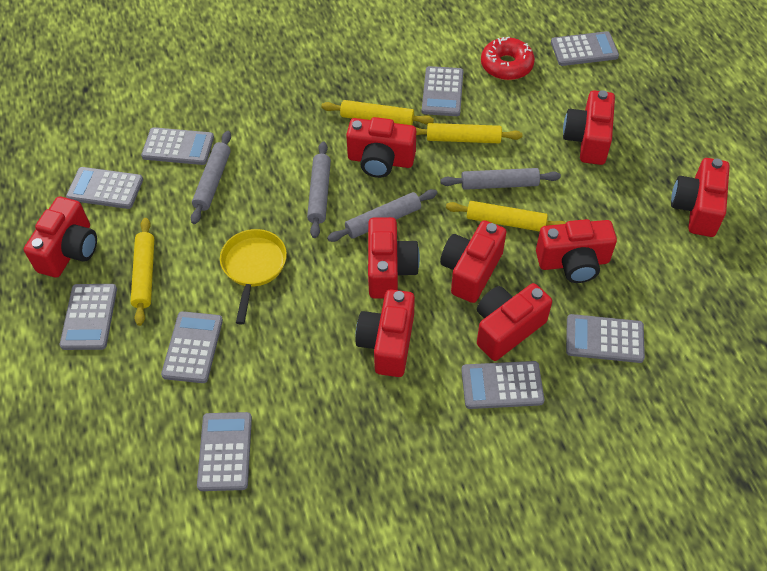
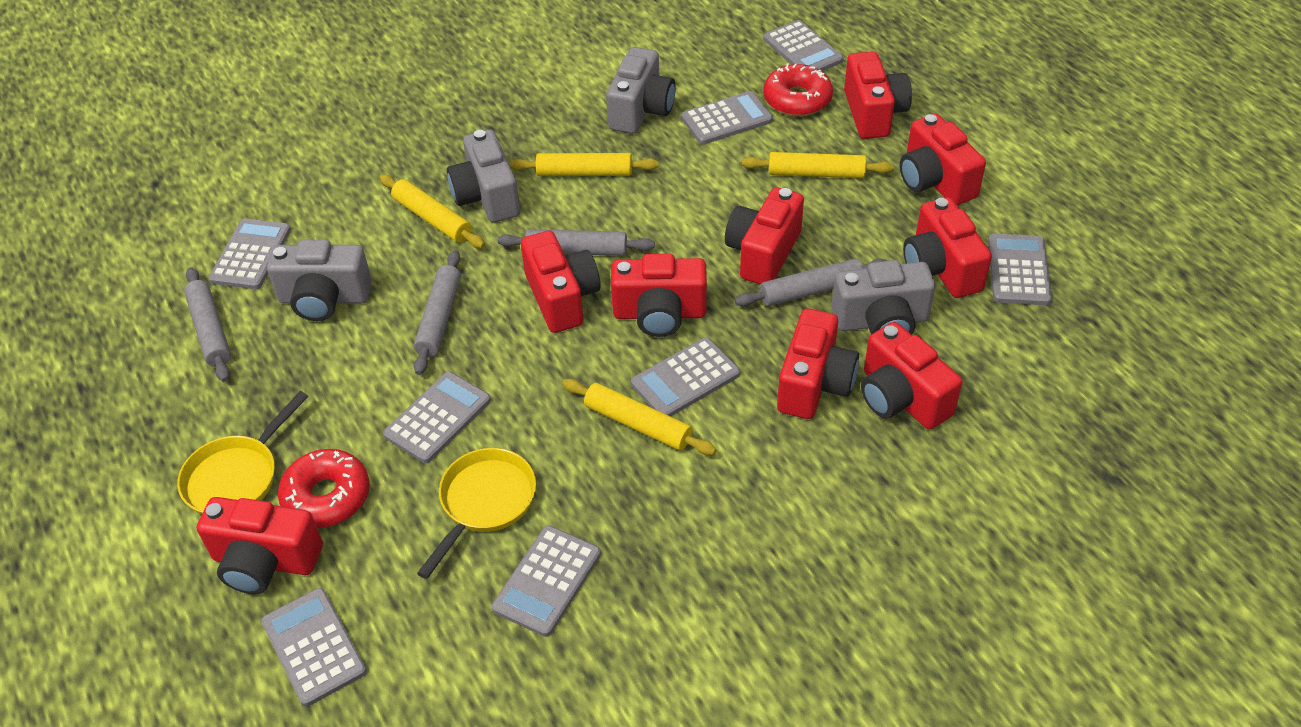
grey calculator: 9 -> 8
grey camera: 0 -> 4
red donut: 1 -> 2
yellow pan: 1 -> 2

